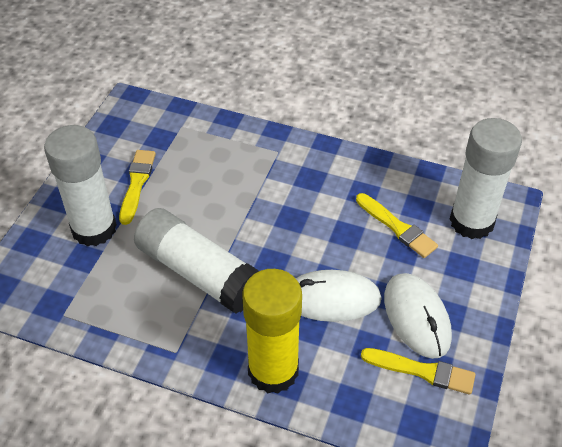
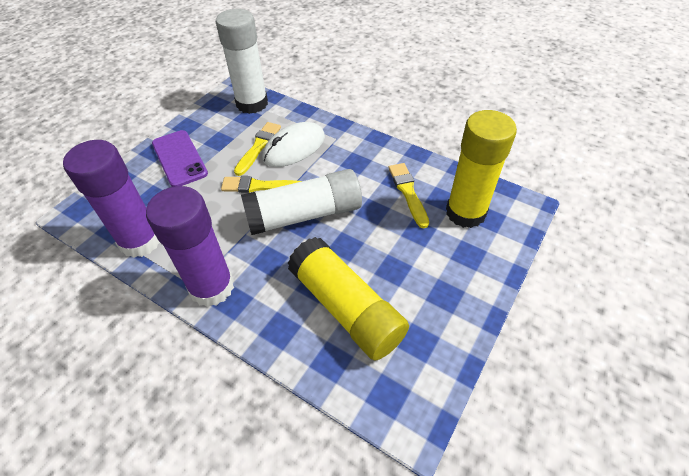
purple glue stick: 0 -> 2
purple phone: 0 -> 1
white glue stick: 3 -> 2
white mouse: 2 -> 1
yellow glue stick: 1 -> 2

